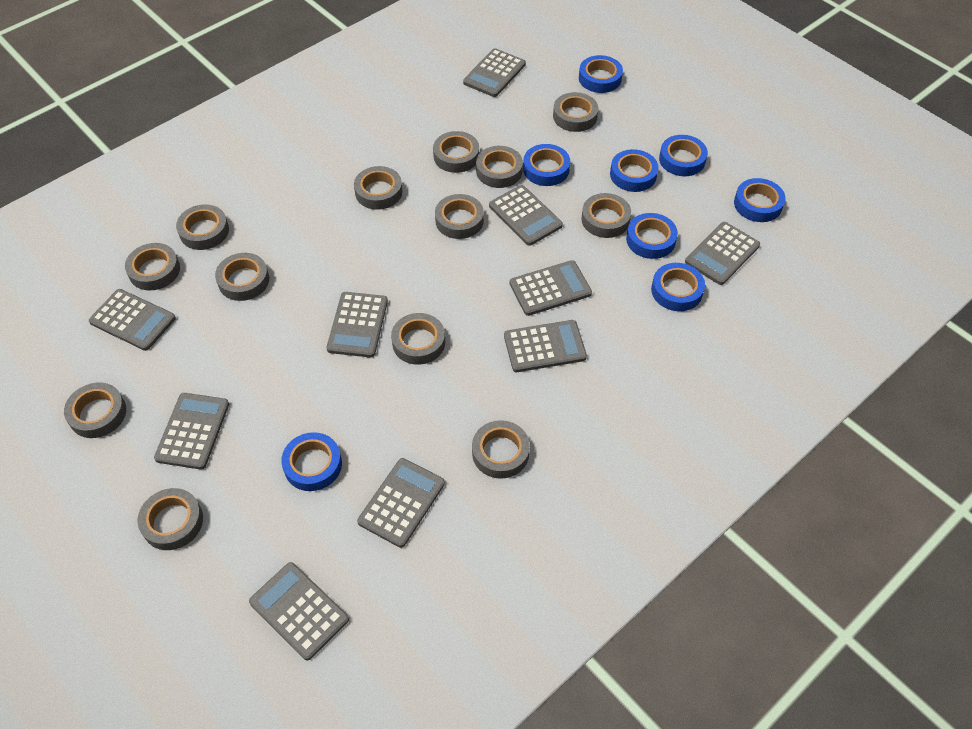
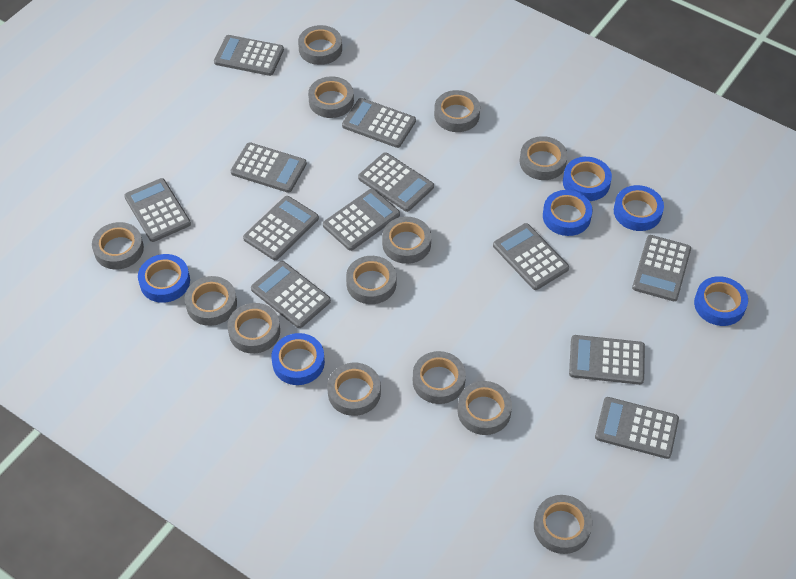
blue tape: 8 -> 6
grey calculator: 10 -> 12

